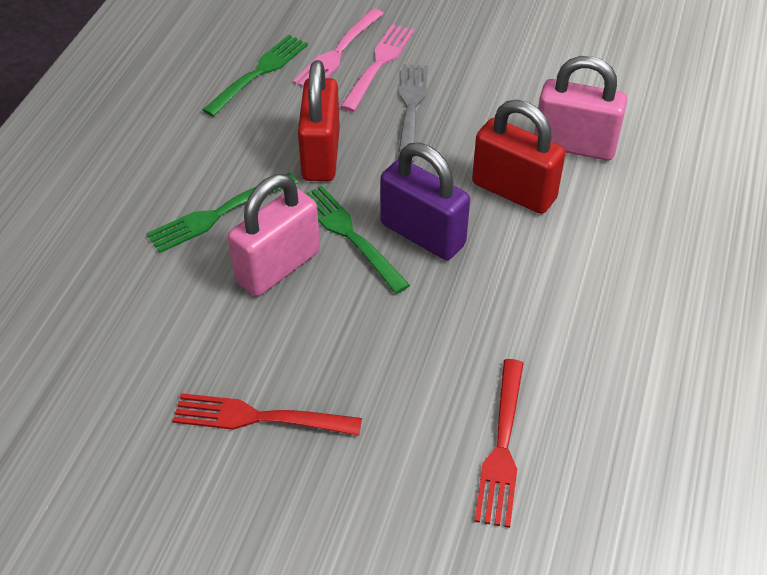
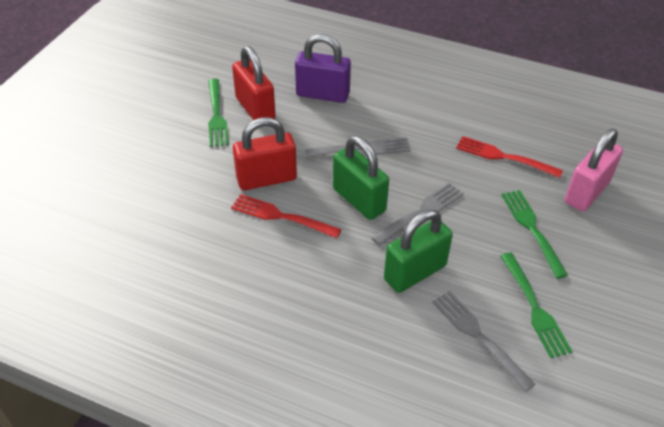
green padlock: 0 -> 2
grey fork: 1 -> 3
pink fork: 2 -> 0
pink padlock: 2 -> 1

